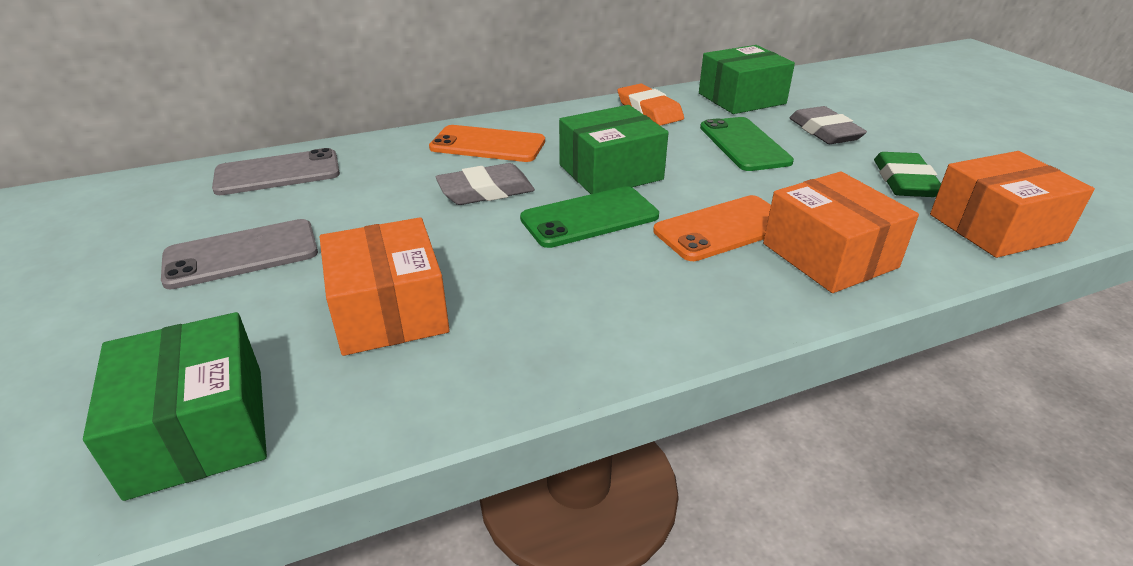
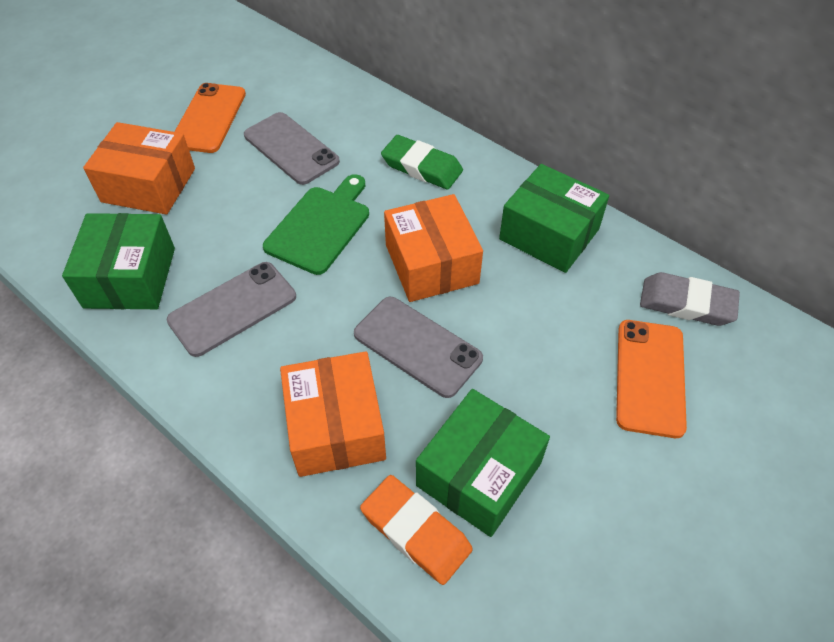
green cutting board: 0 -> 1
green phone: 2 -> 0
grey eraser: 2 -> 1
grey phone: 2 -> 3

